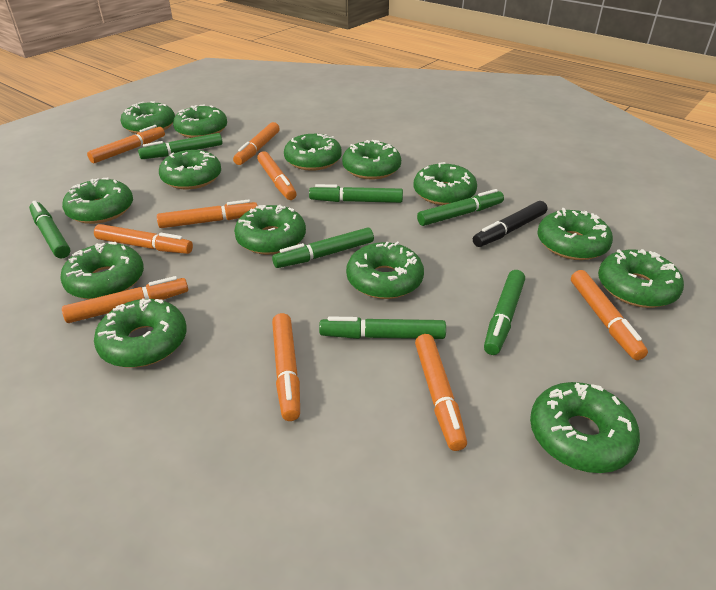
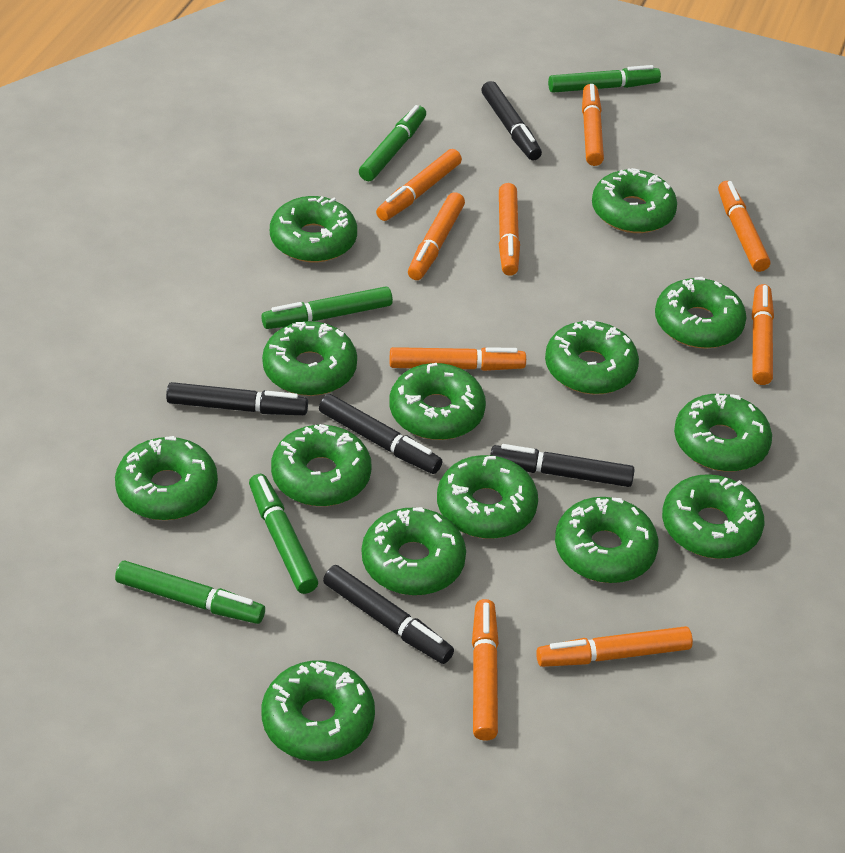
black marker: 1 -> 5
green marker: 7 -> 5

